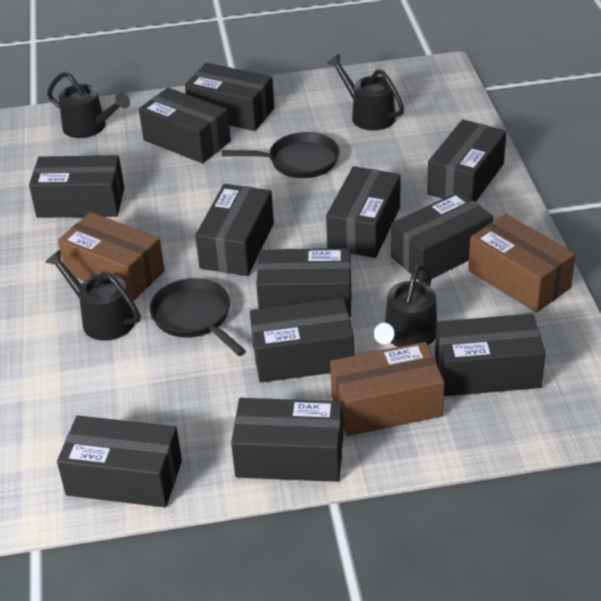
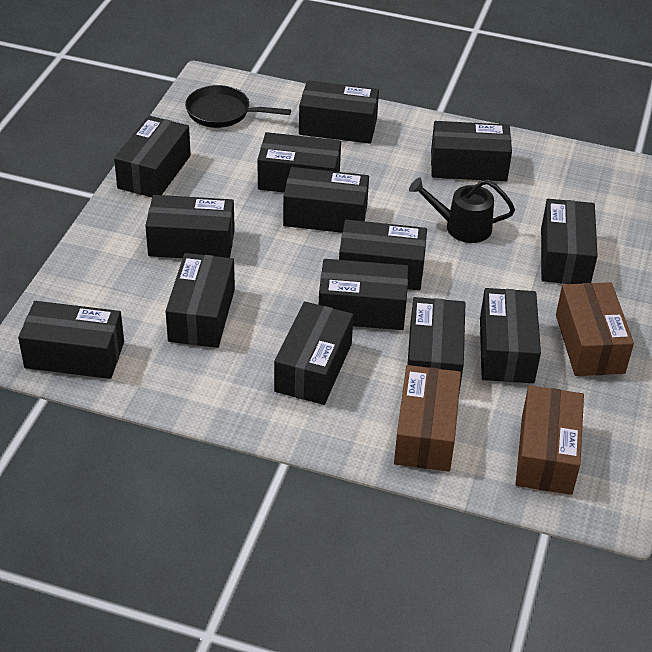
black box: 12 -> 14
black pan: 2 -> 1
black watering can: 4 -> 1

